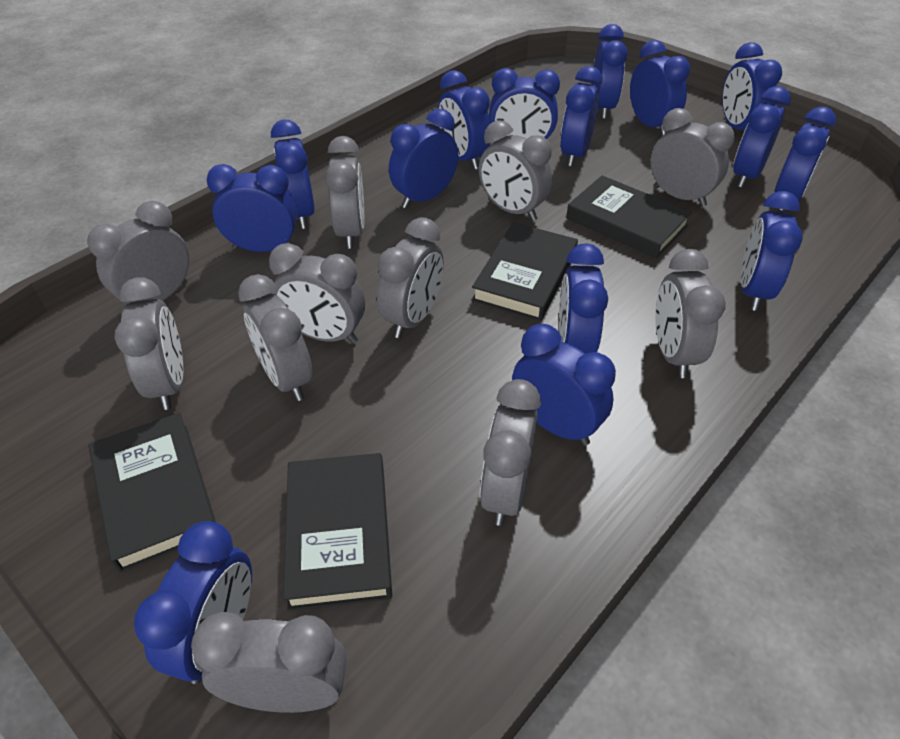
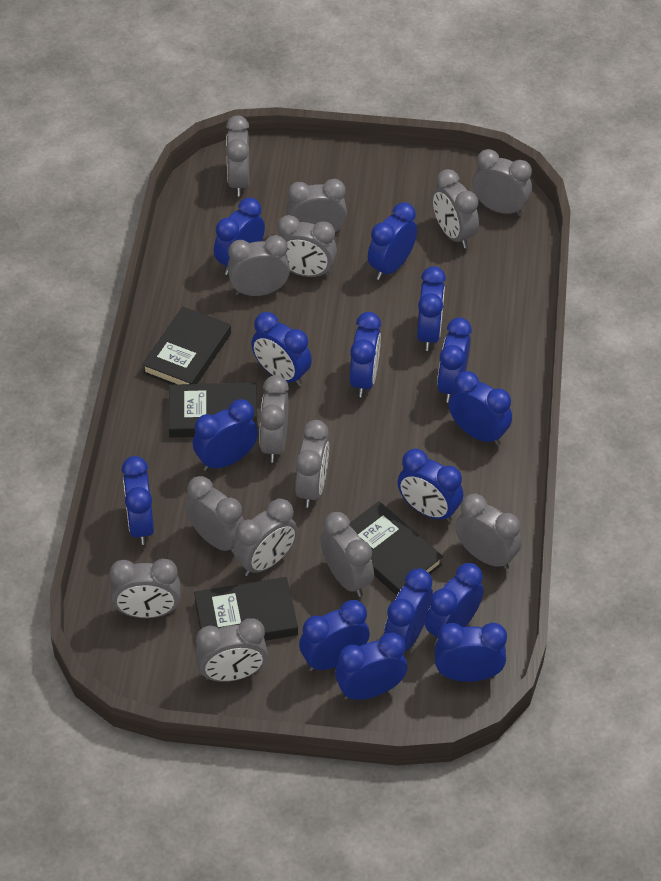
grey clock: 11 -> 14

